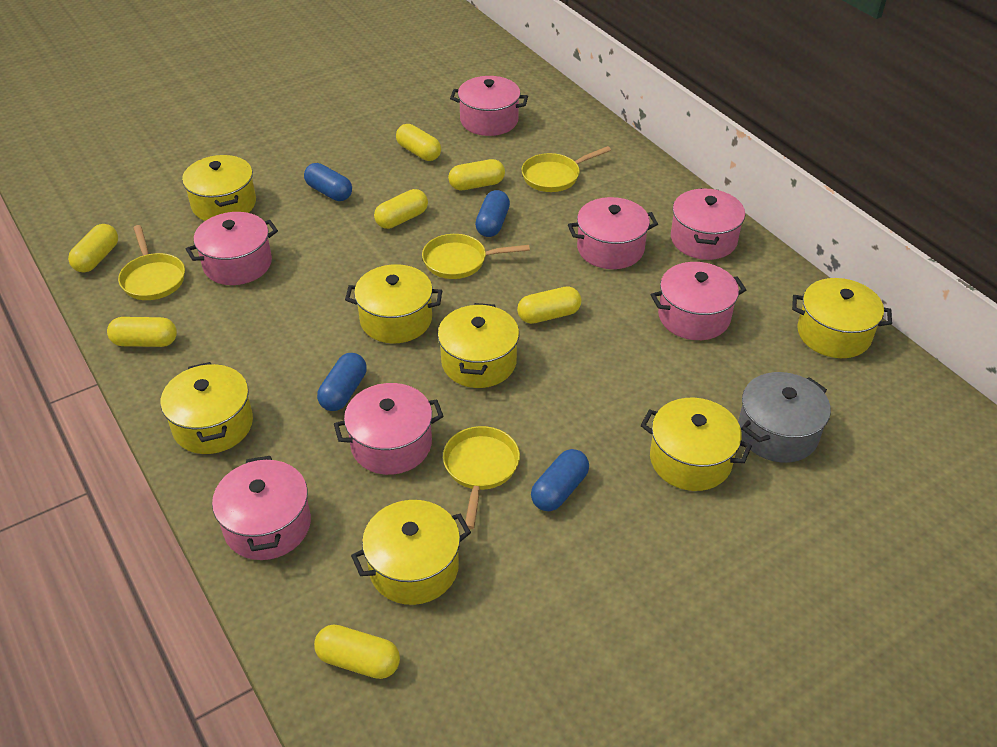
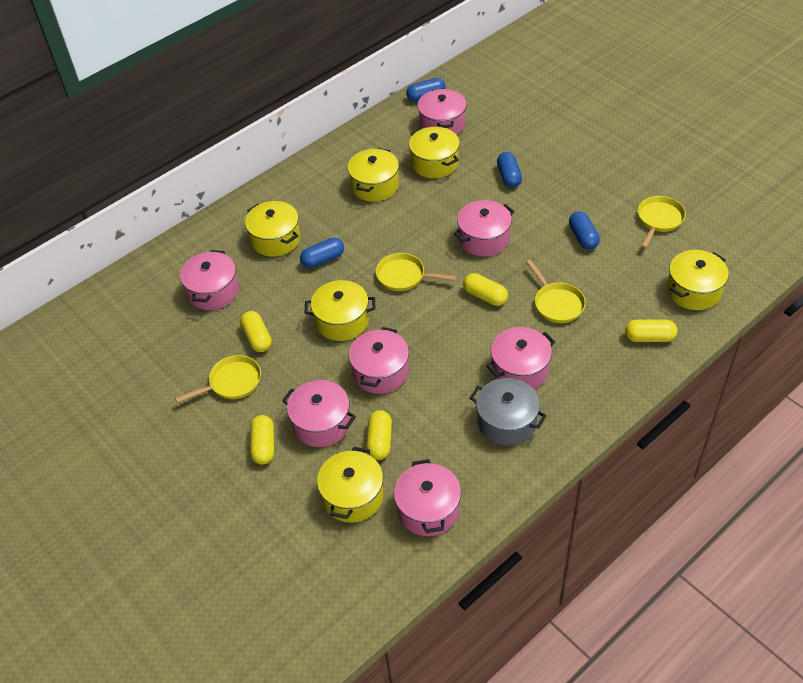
yellow capsule: 7 -> 5
yellow pot: 7 -> 6

